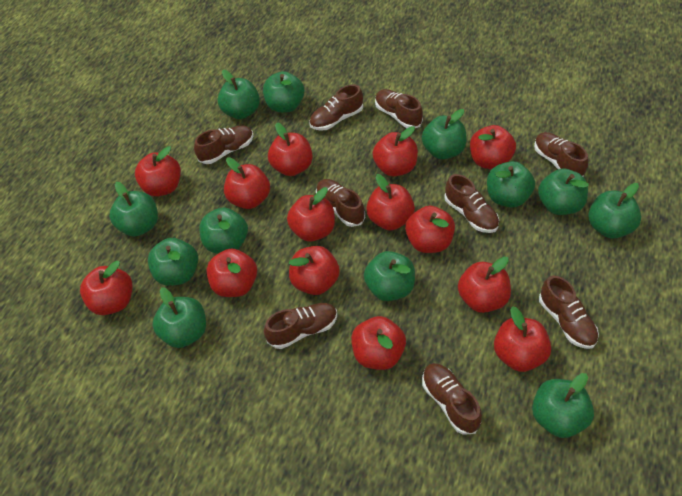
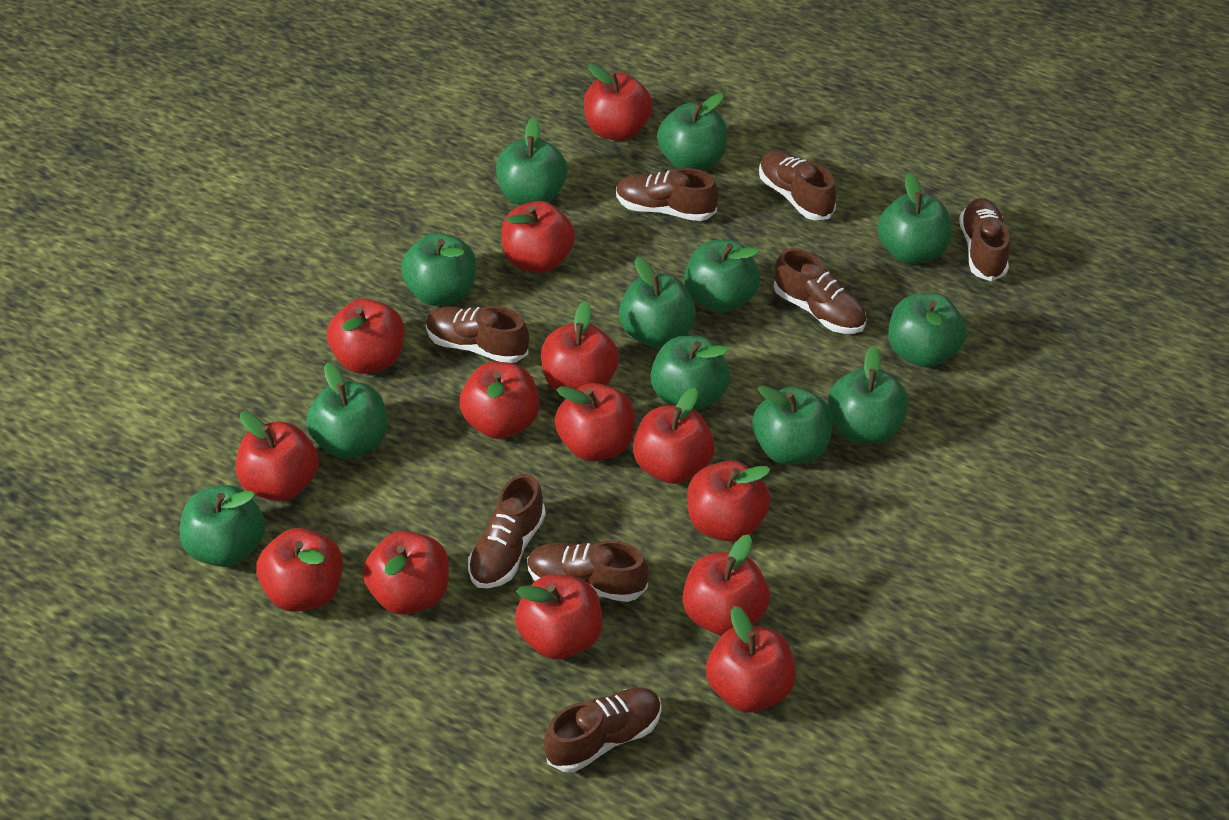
brown shoe: 9 -> 8

